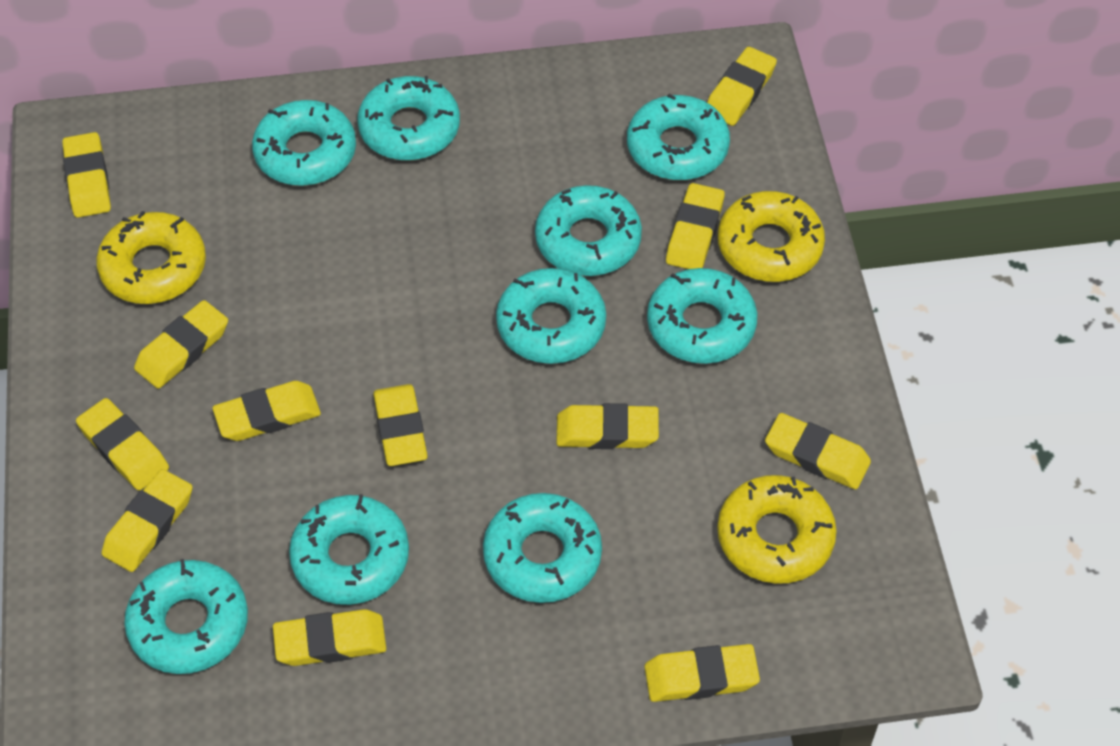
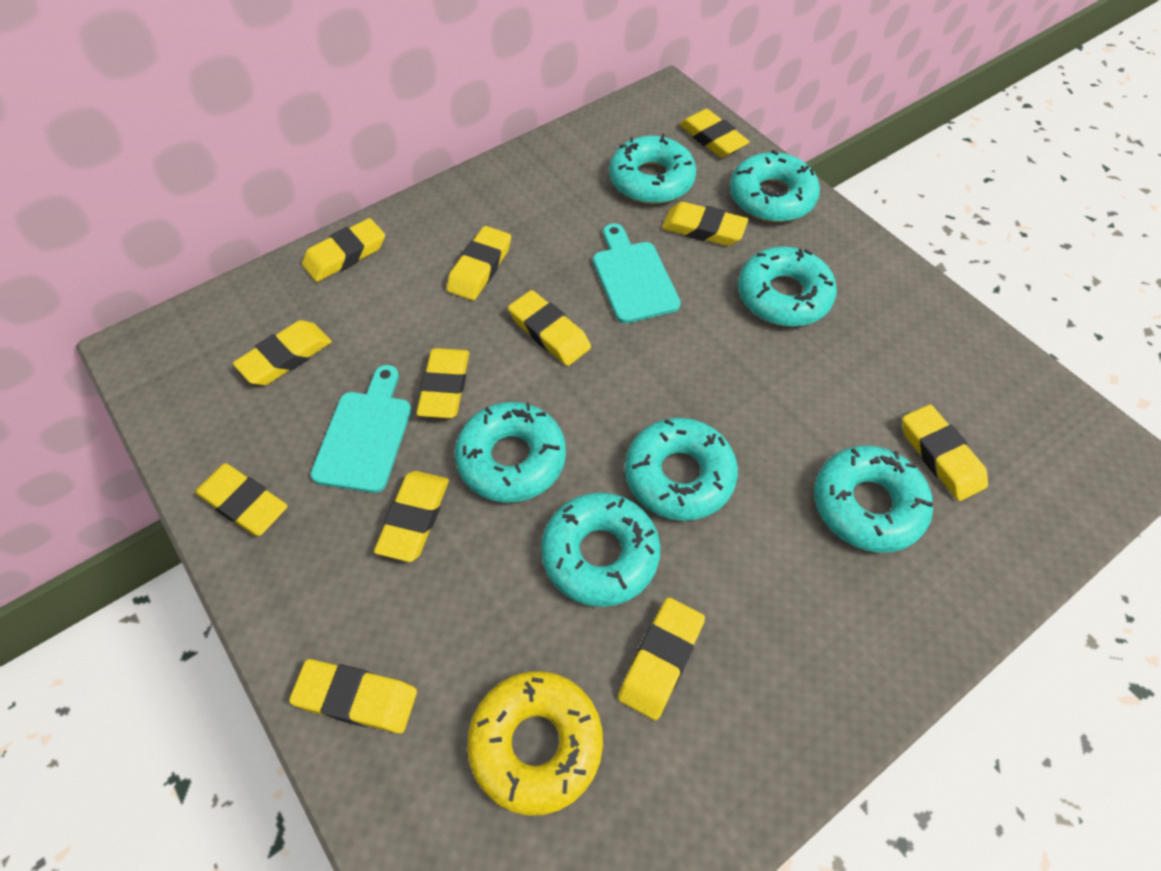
turquoise cutting board: 0 -> 2
turquoise donut: 9 -> 7
yellow donut: 3 -> 1

